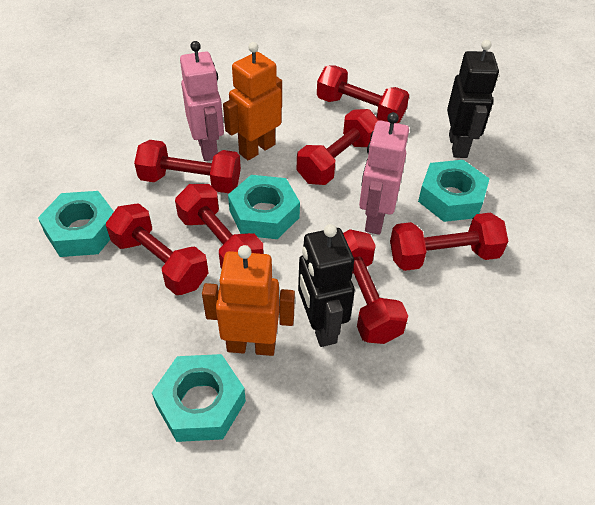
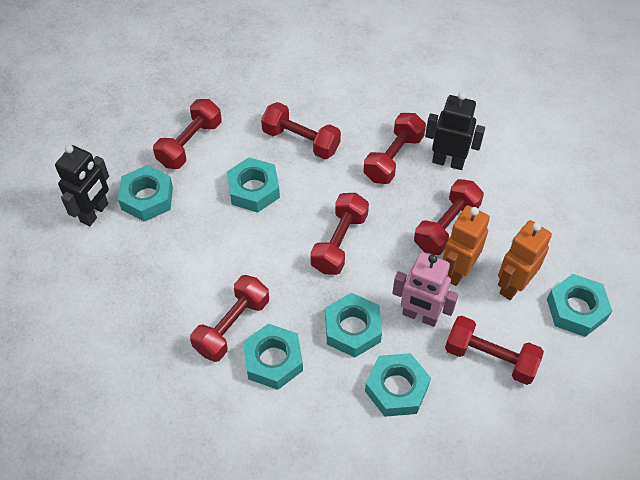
pink robot: 2 -> 1
turquoise nut: 4 -> 6

